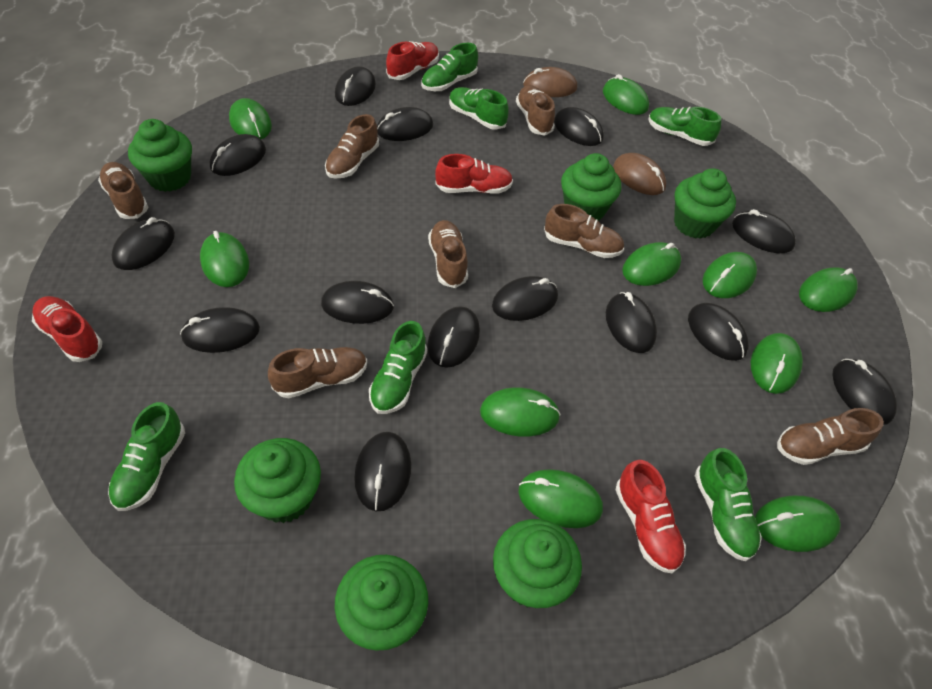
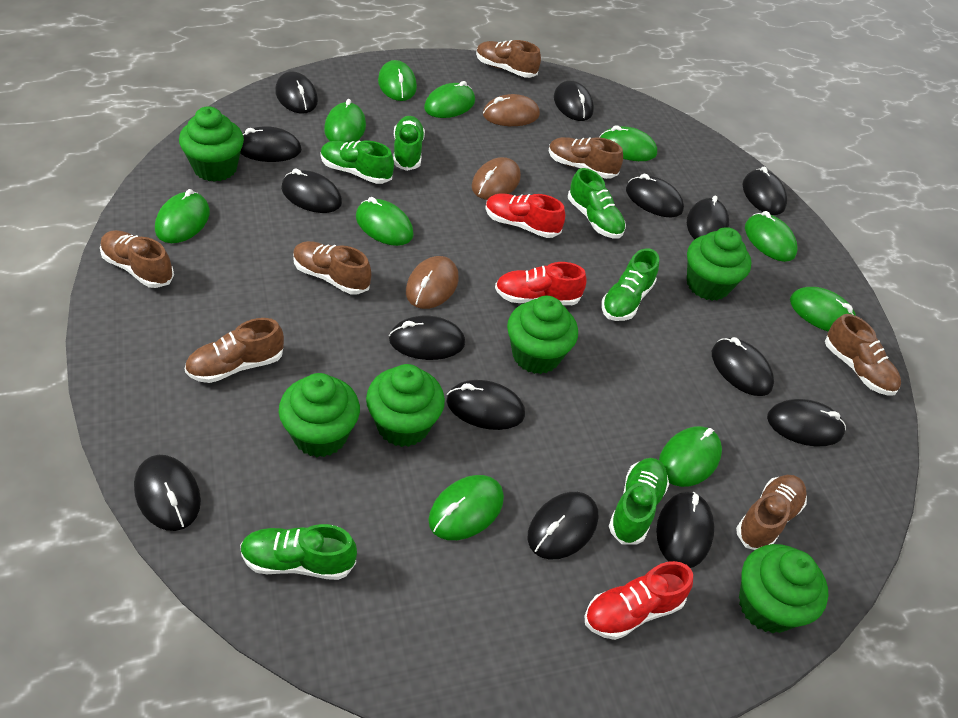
brown mouse: 2 -> 3
red shoe: 4 -> 3

